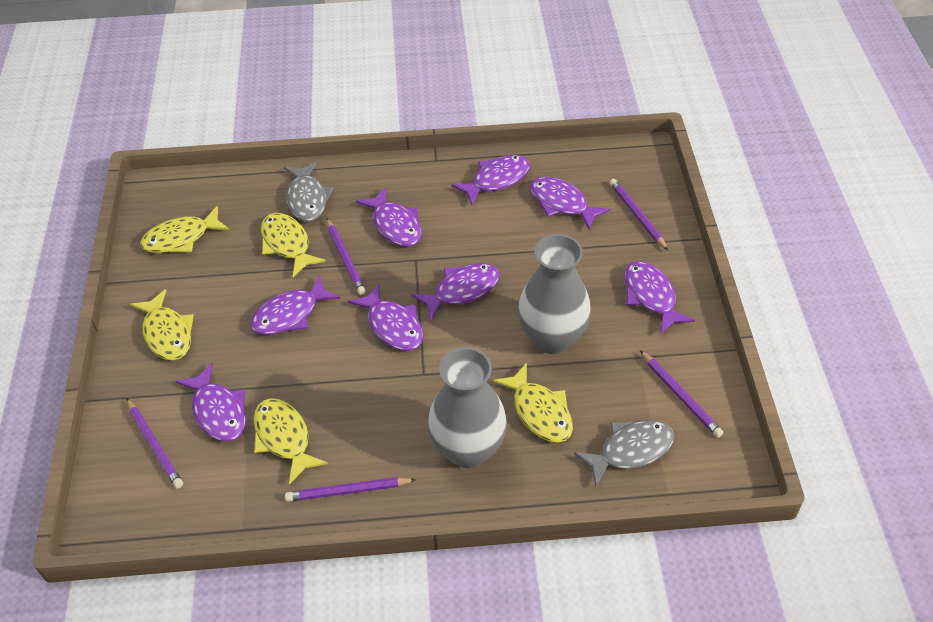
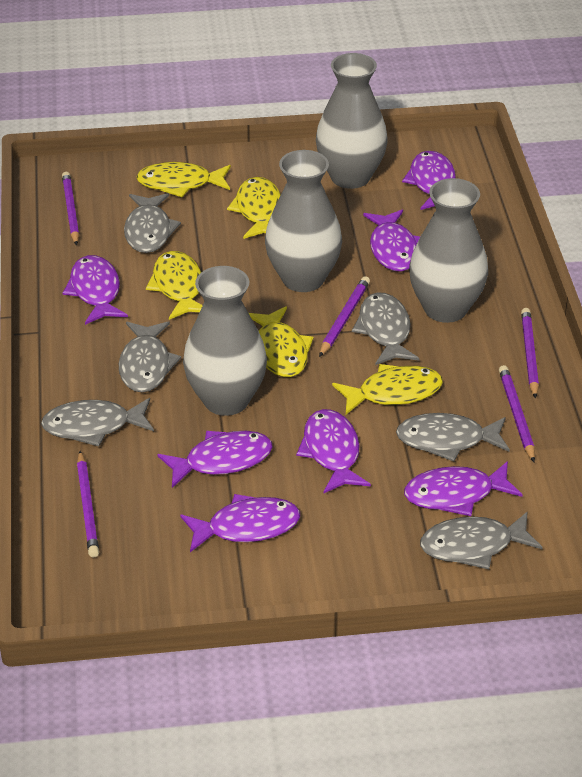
grey fish: 2 -> 6
grey vase: 2 -> 4
purple fish: 8 -> 7

